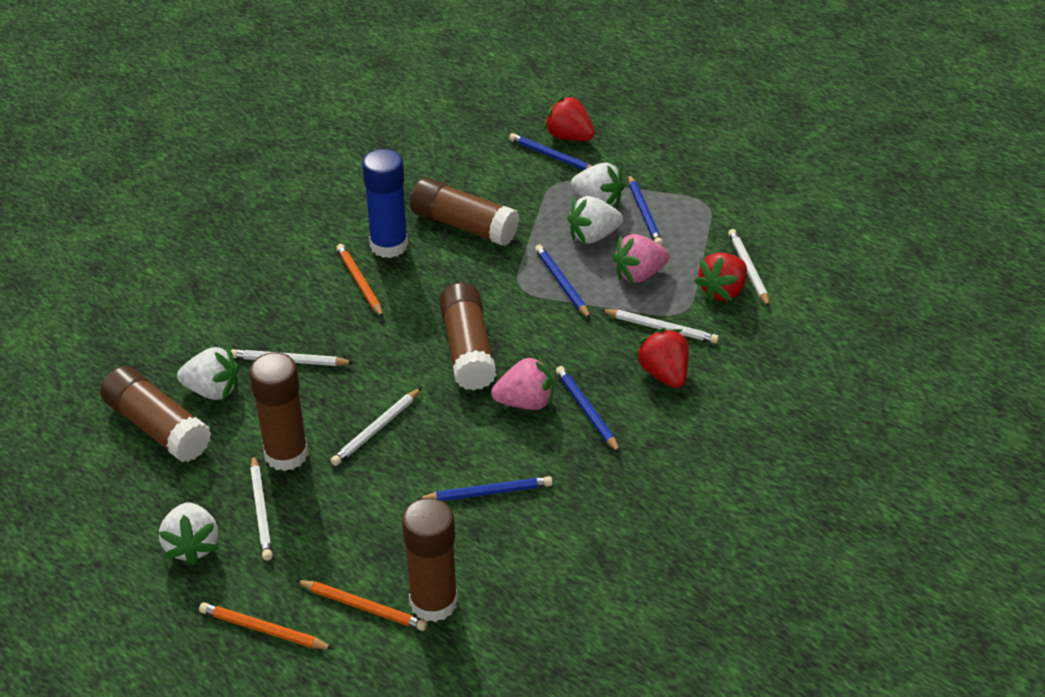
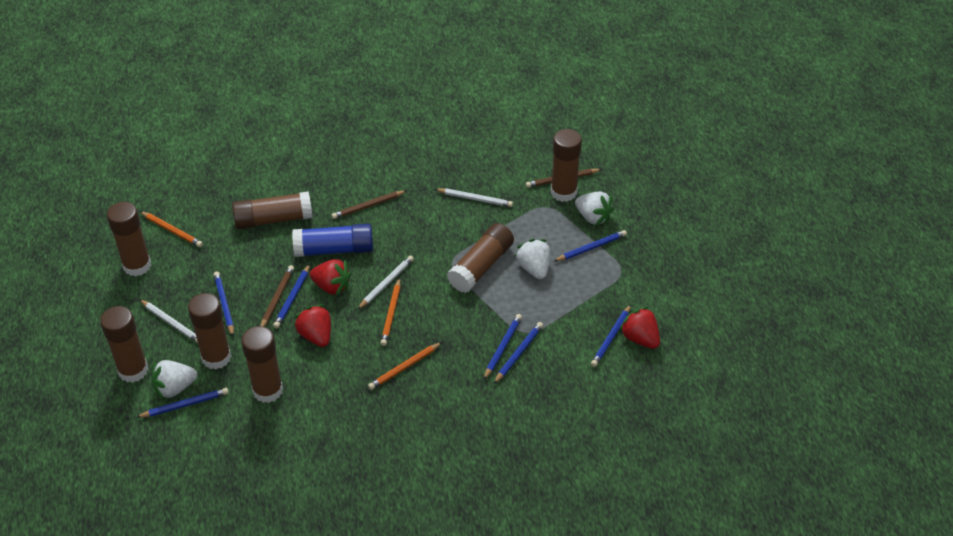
blue pencil: 5 -> 7
brown glue stick: 5 -> 7
brown pencil: 0 -> 3
pink strawberry: 2 -> 0
white pencil: 5 -> 3
white strawberry: 4 -> 3

